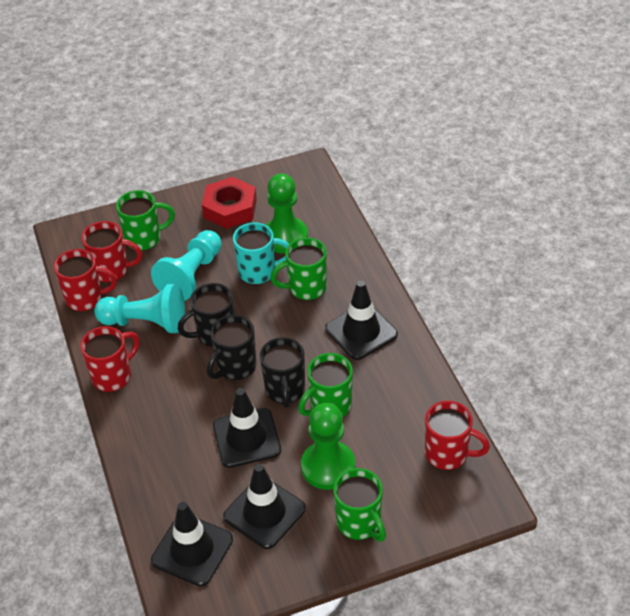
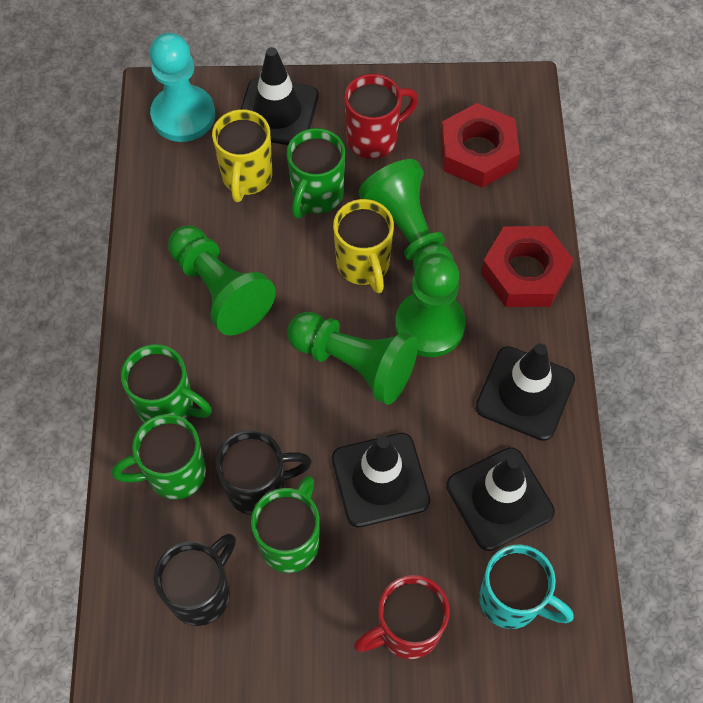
black mug: 3 -> 2
green pawn: 2 -> 4
red mug: 4 -> 2
red nut: 1 -> 2
turquoise pawn: 2 -> 1
yellow mug: 0 -> 2

